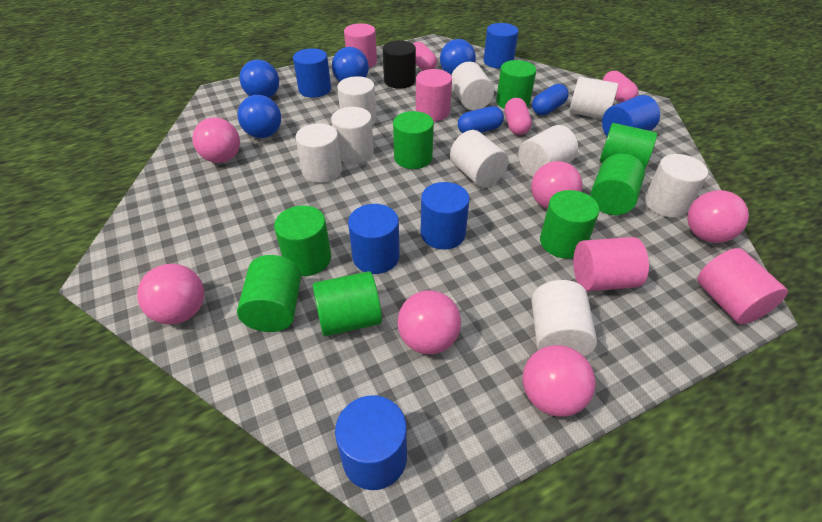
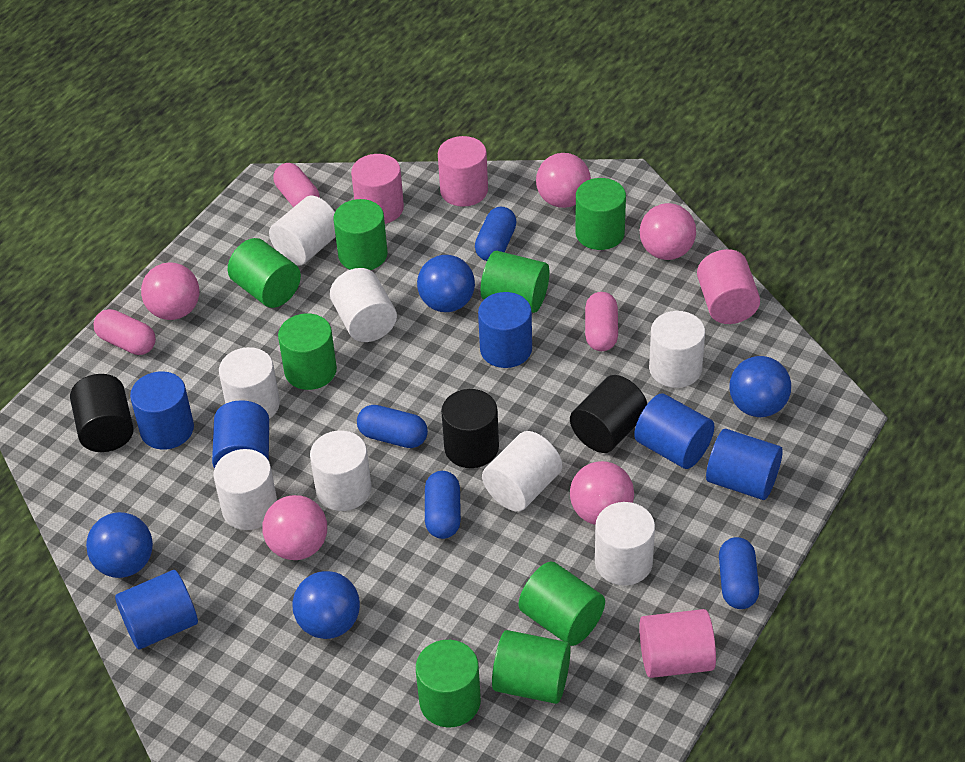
black cylinder: 1 -> 3
blue capsule: 2 -> 4
pink ball: 6 -> 5
white cylinder: 9 -> 8

